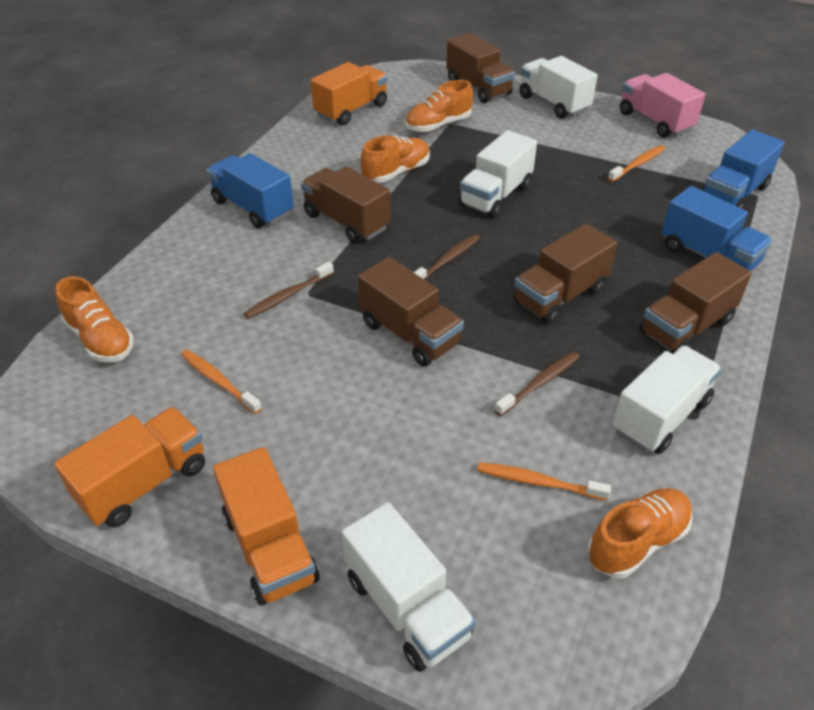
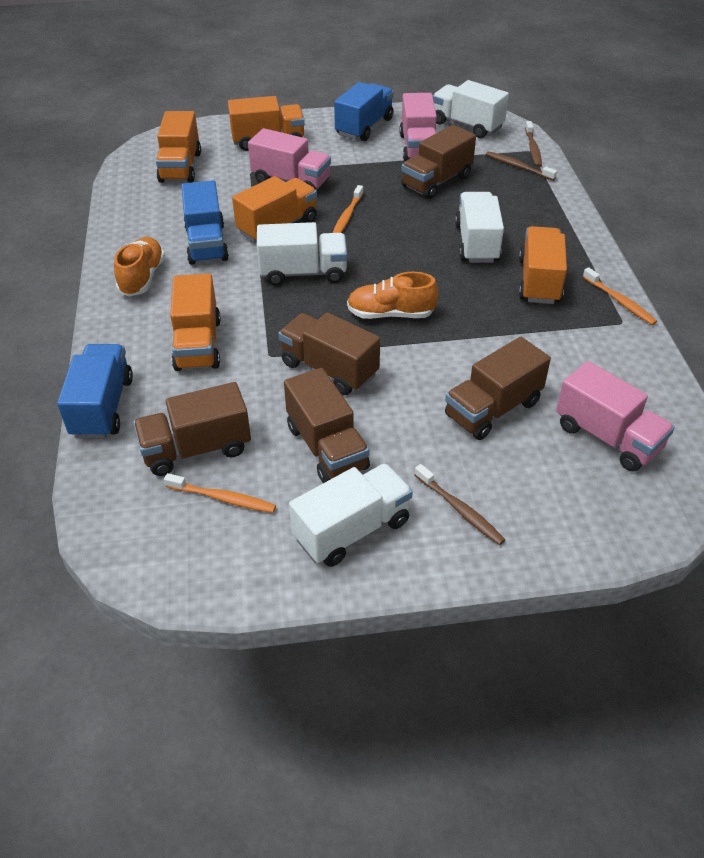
orange shoe: 4 -> 2
orange truck: 3 -> 5
pink truck: 1 -> 3

